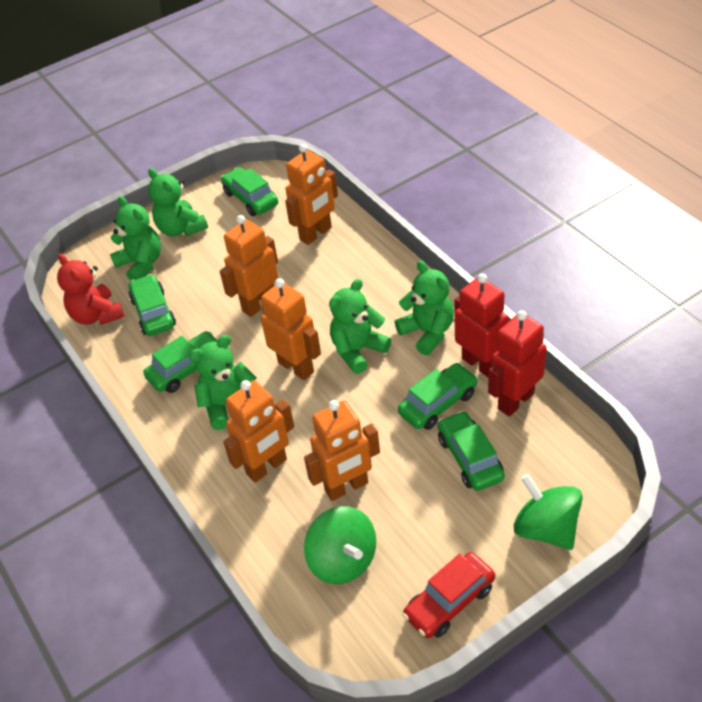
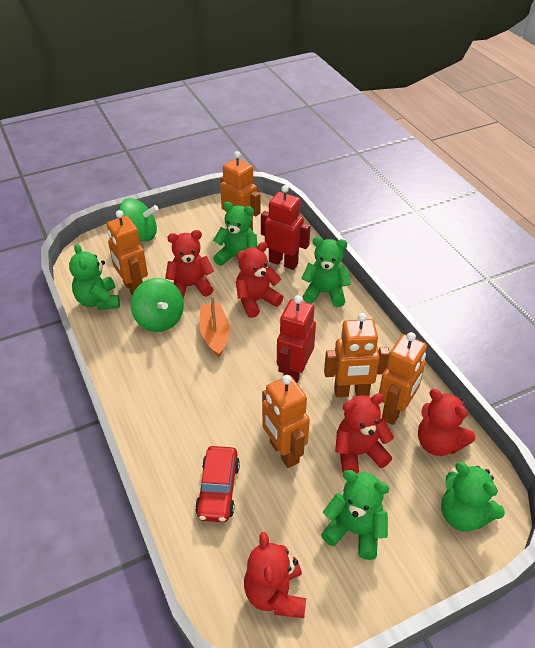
green car: 5 -> 0
orange boat: 0 -> 1
red teddy bear: 1 -> 5

